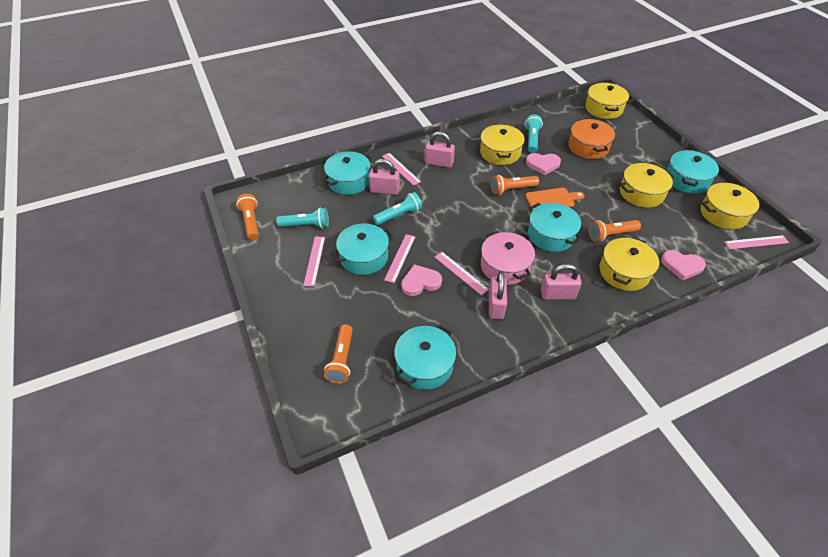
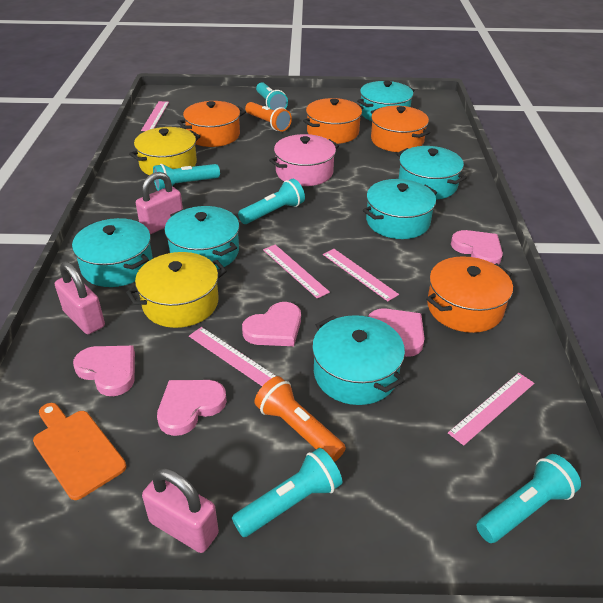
orange flashlight: 4 -> 2
orange pot: 1 -> 4
pink heart: 3 -> 5
pink padlock: 4 -> 3
turquoise flashlight: 3 -> 5
turquoise pot: 5 -> 6
yellow pot: 5 -> 2

